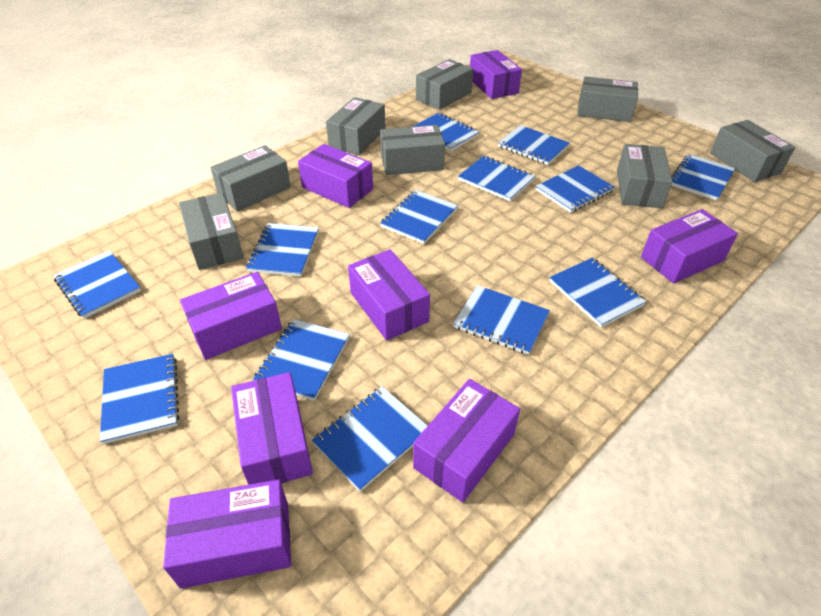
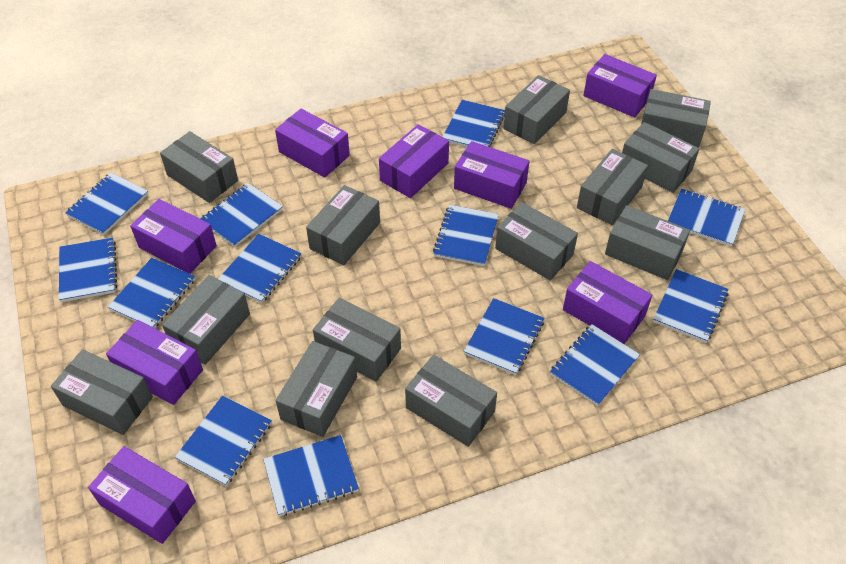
grey box: 8 -> 13

